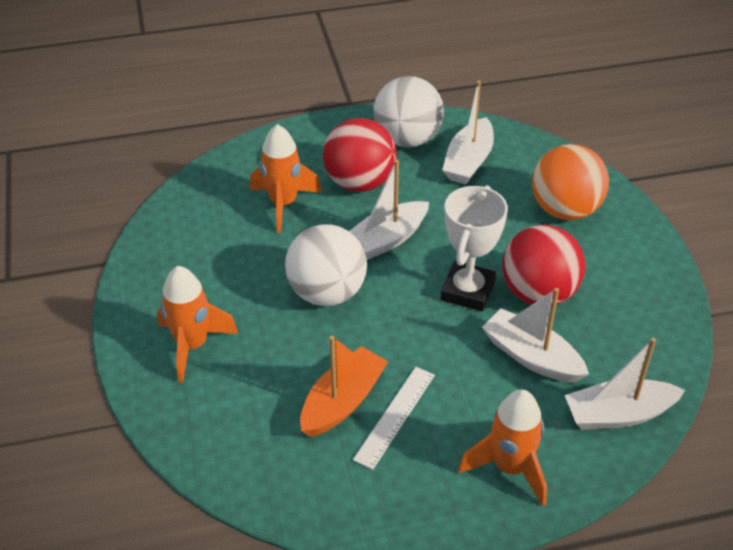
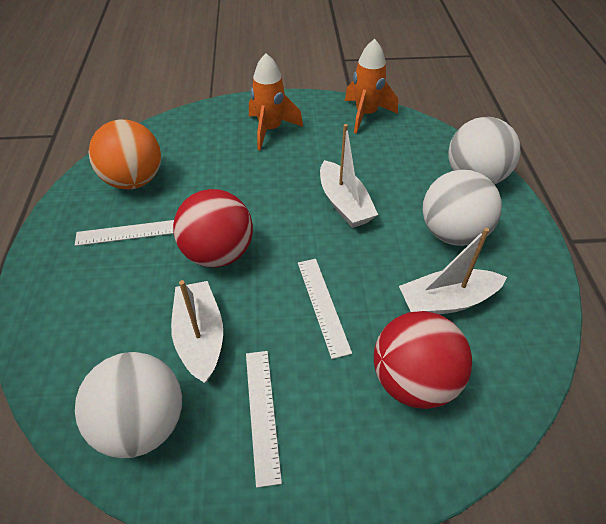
orange boat: 1 -> 0
orange rocket: 3 -> 2
white ball: 2 -> 3
white boat: 4 -> 3
white ruler: 1 -> 3
white trophy: 1 -> 0

